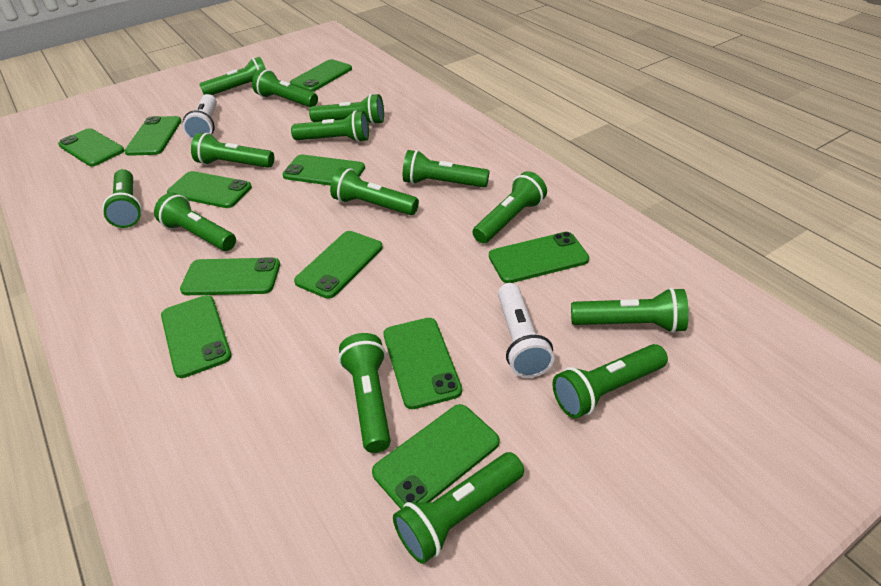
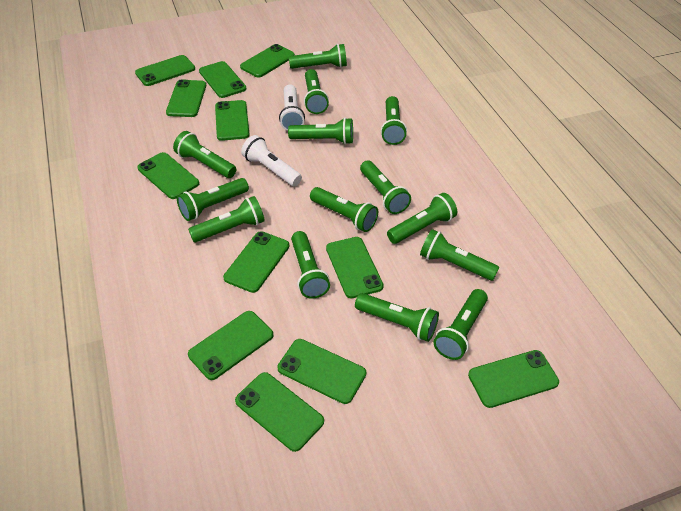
green phone: 11 -> 12

